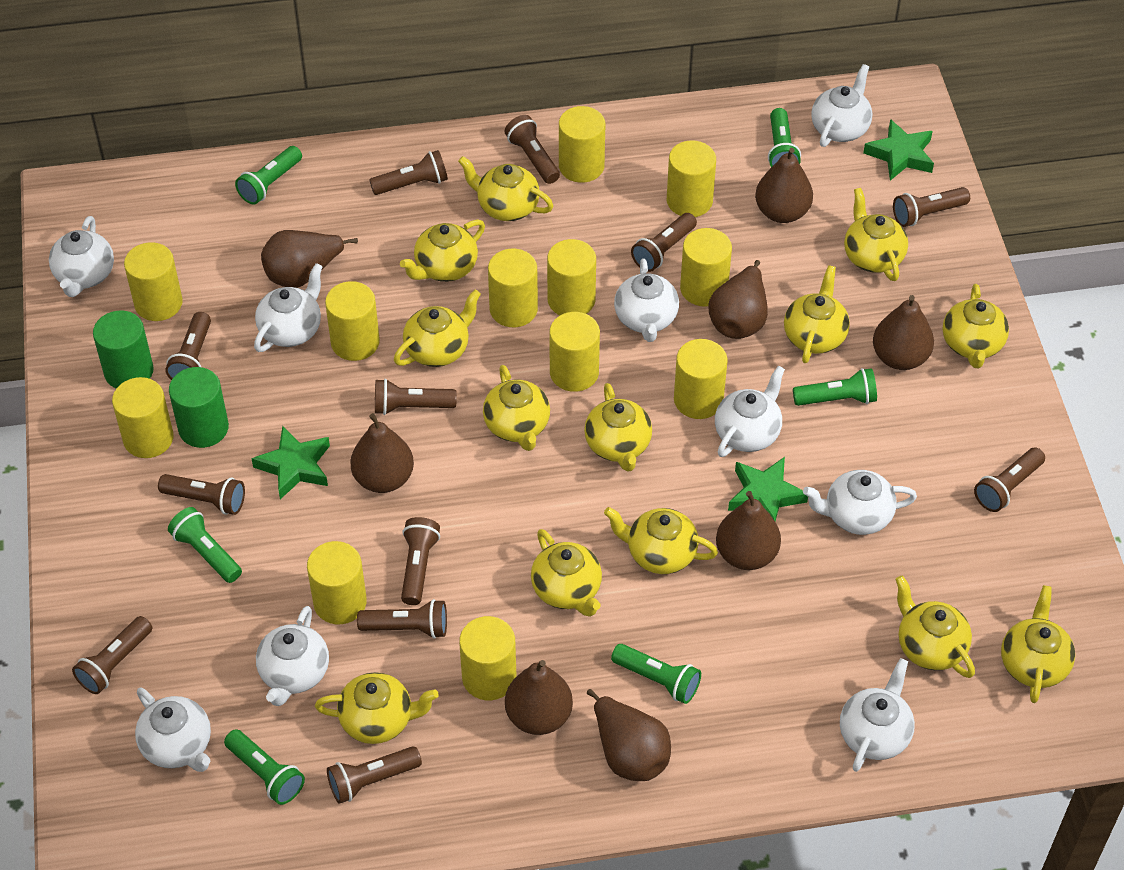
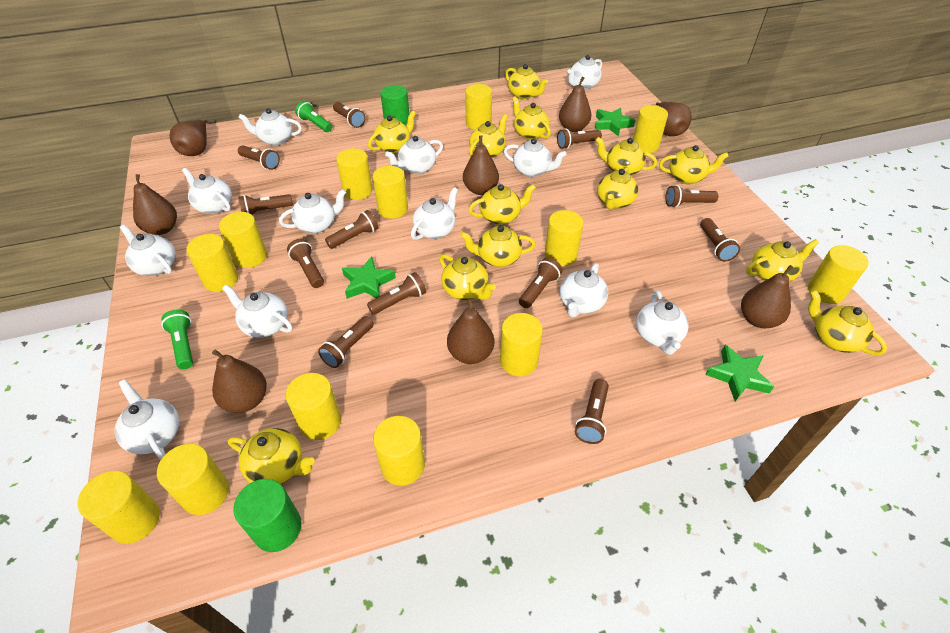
green flashlight: 6 -> 2
white teapot: 9 -> 12
yellow cylinder: 12 -> 13

